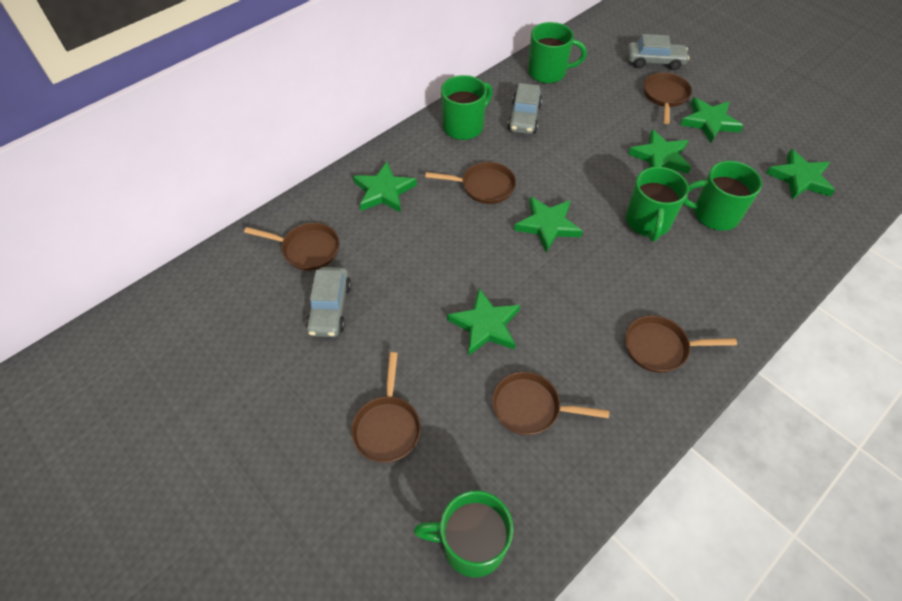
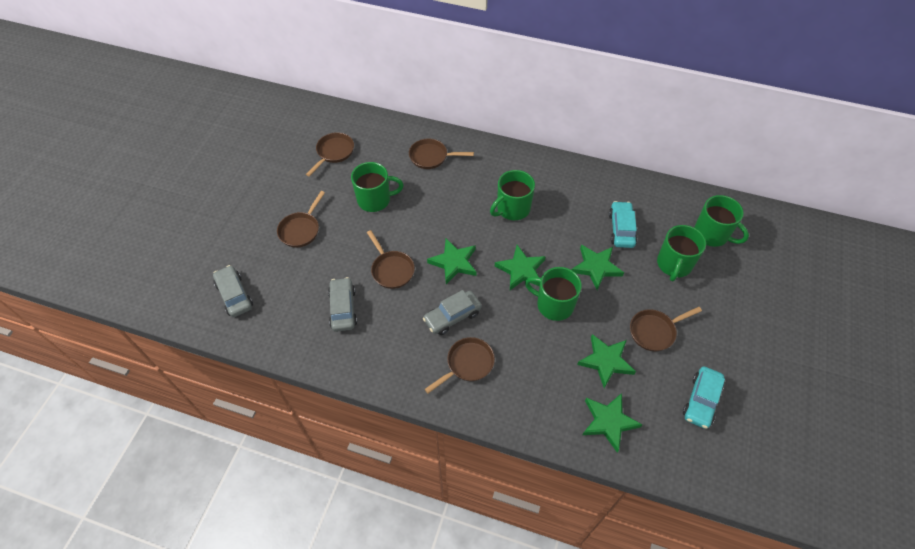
green star: 6 -> 5
turquoise car: 0 -> 2

